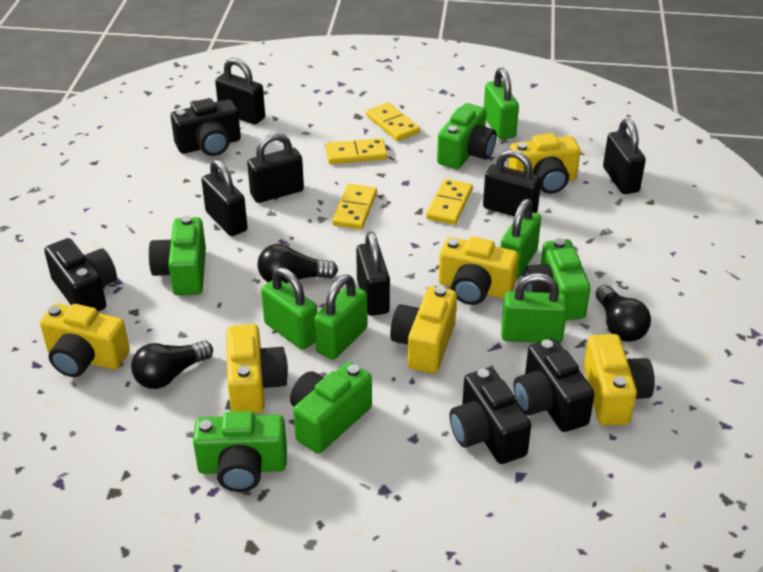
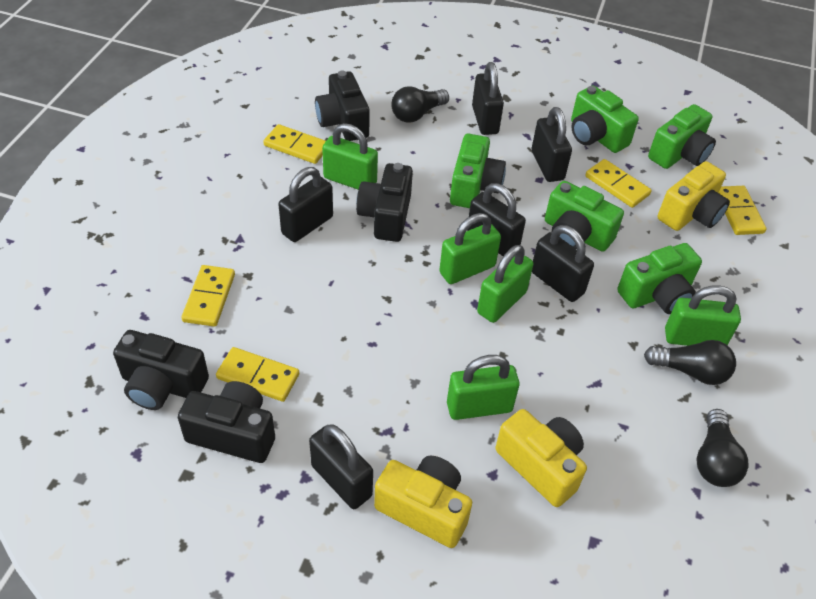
yellow camera: 6 -> 3
yellow domino: 4 -> 5

